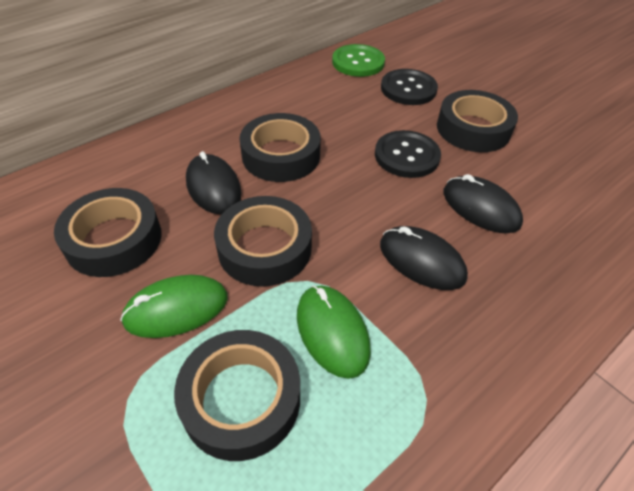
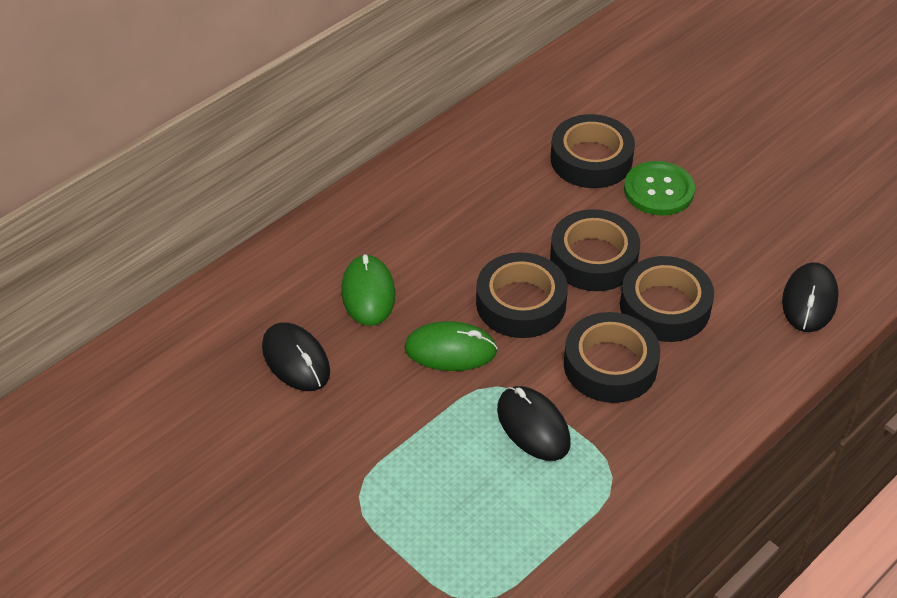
black button: 2 -> 0

